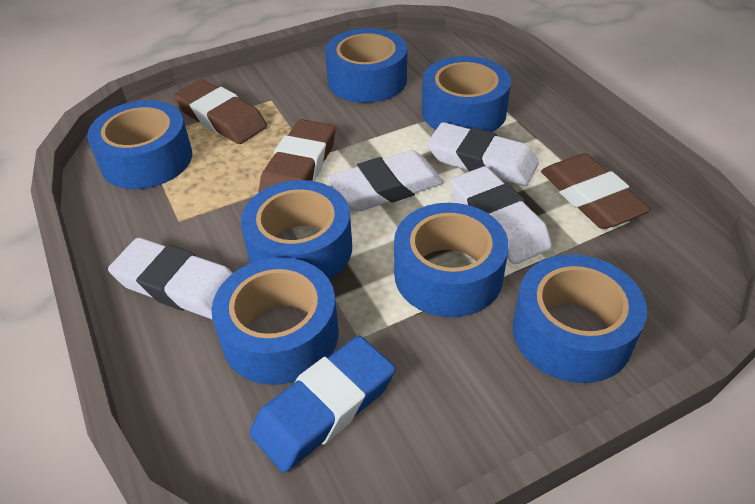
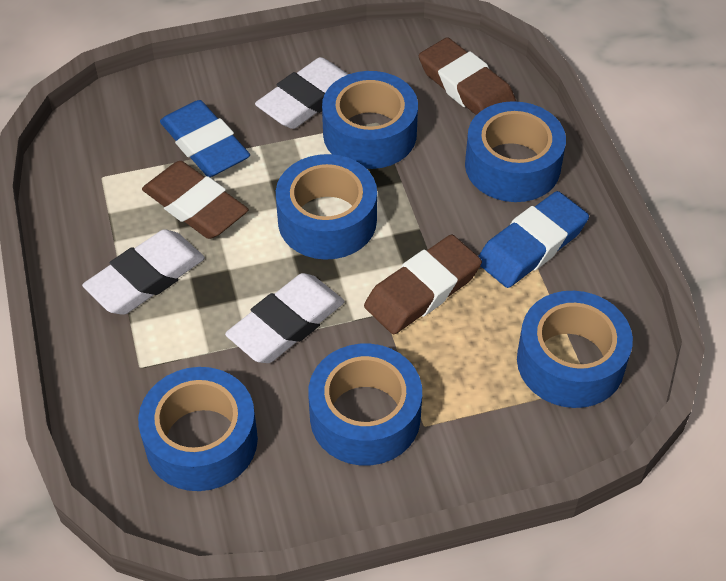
blue eraser: 1 -> 2
blue tape: 7 -> 6
white eraser: 4 -> 3

